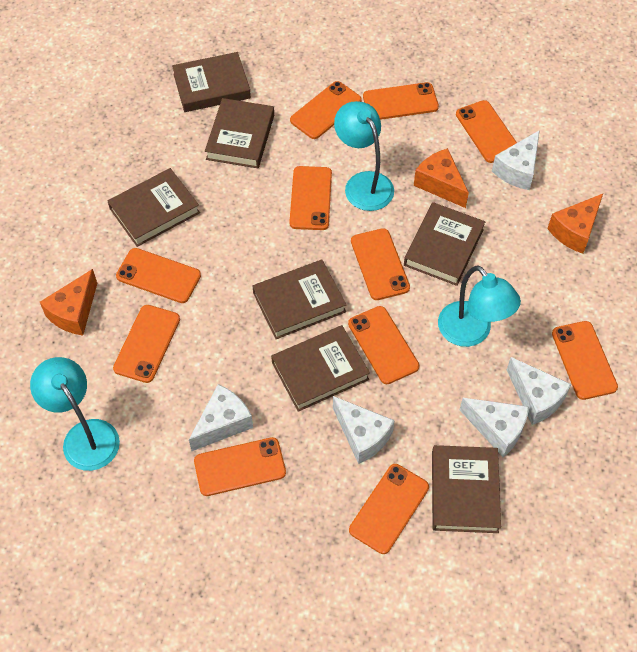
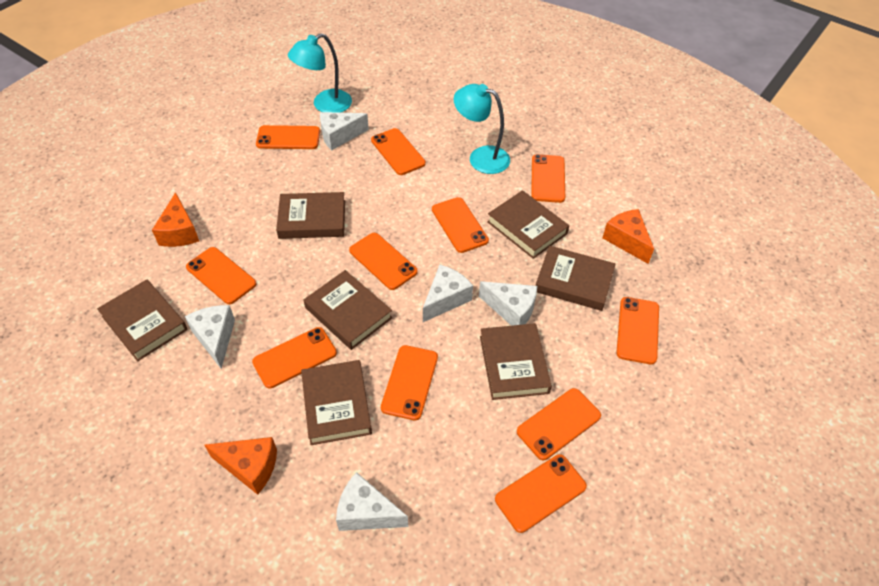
turquoise lamp: 3 -> 2

